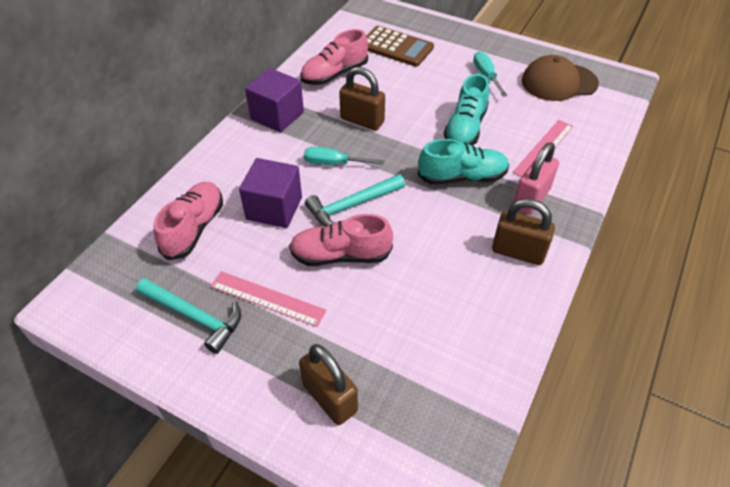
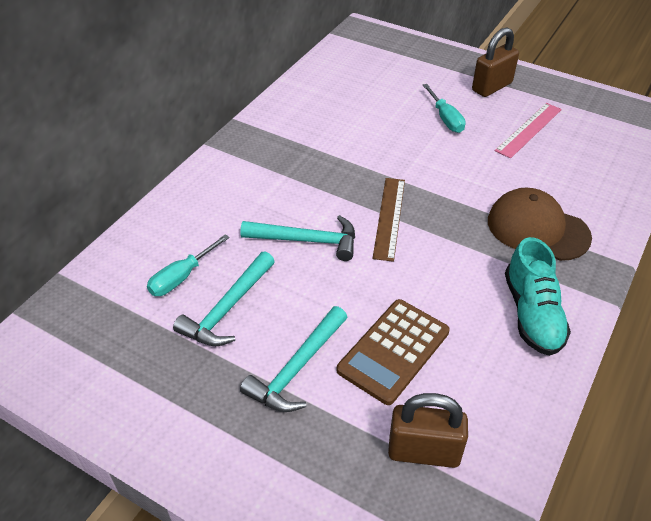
brown padlock: 3 -> 2
brown ruler: 0 -> 1
pink padlock: 1 -> 0
pink ruler: 2 -> 1
pink shoe: 3 -> 0
purple cube: 2 -> 0
turquoise hammer: 2 -> 3
turquoise shoe: 2 -> 1

